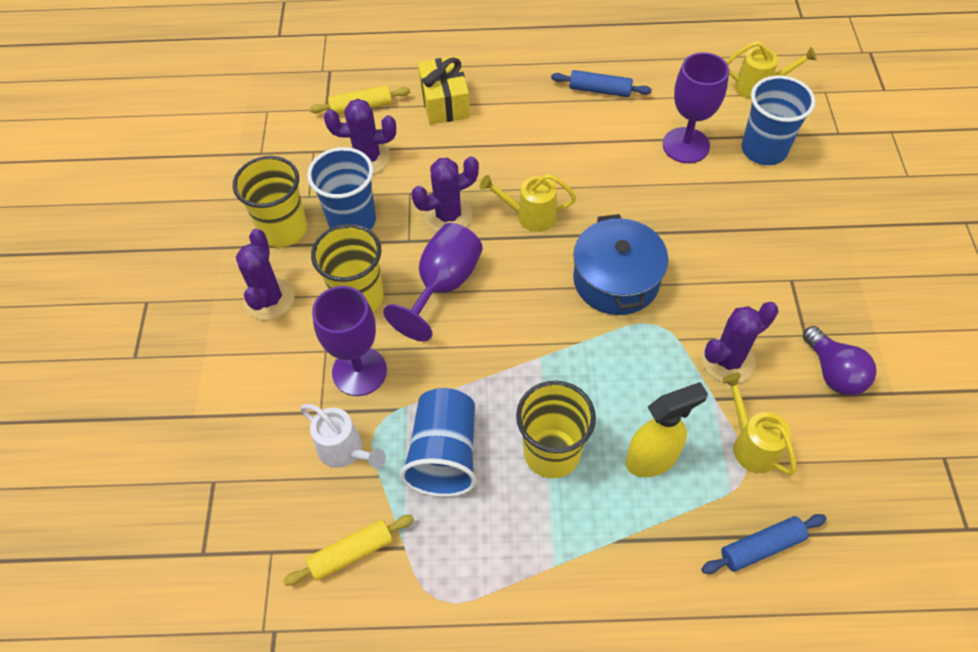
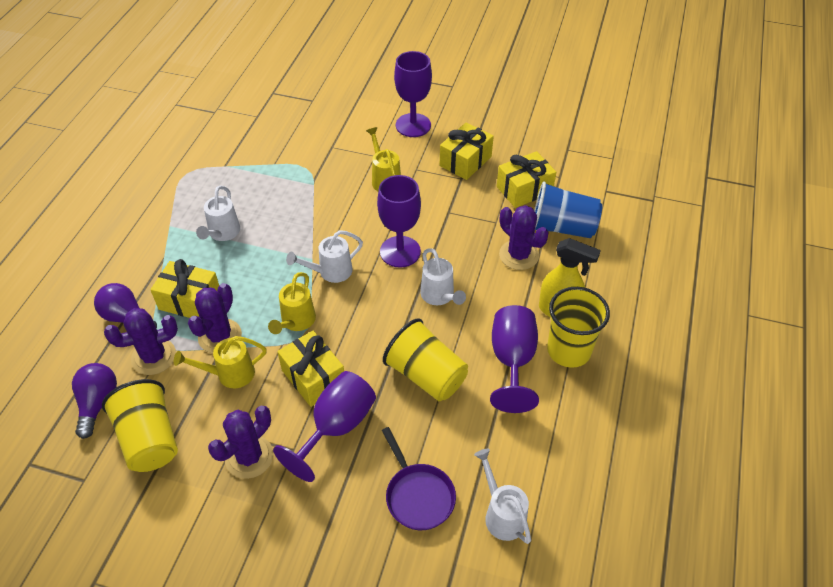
blue cup: 3 -> 1
blue pot: 1 -> 0
blue rolling pin: 2 -> 0
purple goblet: 3 -> 4
purple light bulb: 1 -> 2
purple pan: 0 -> 1
white watering can: 1 -> 4
yellow gift: 1 -> 4
yellow rolling pin: 2 -> 0

